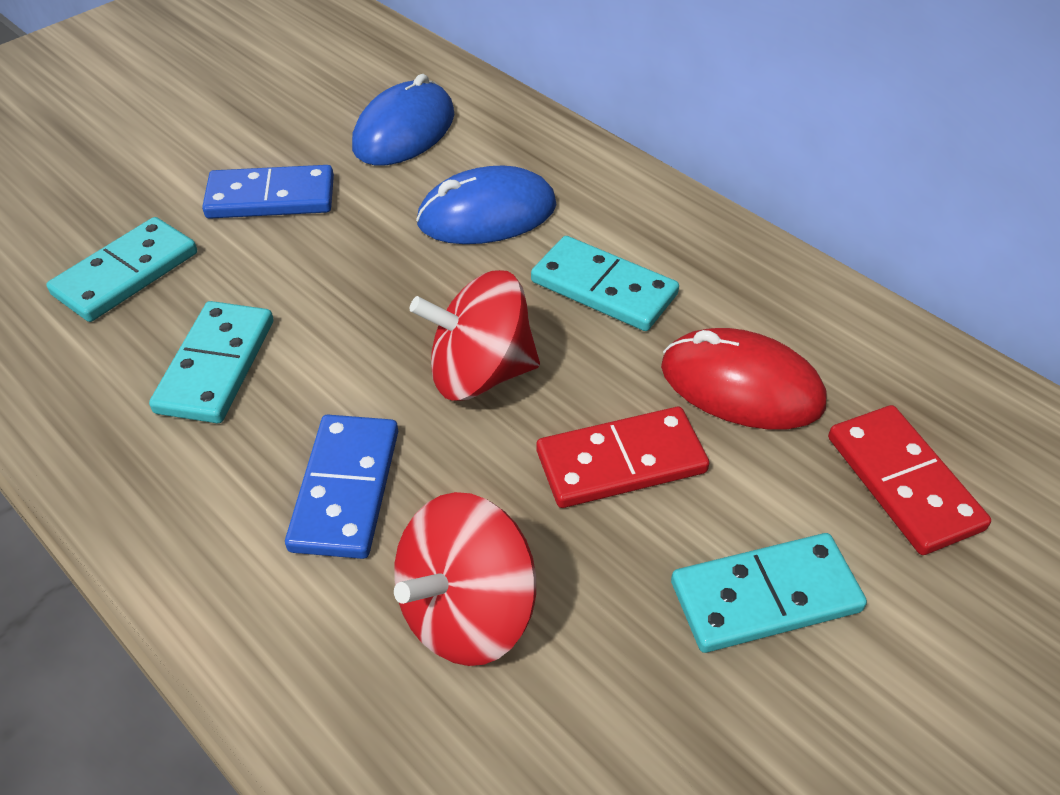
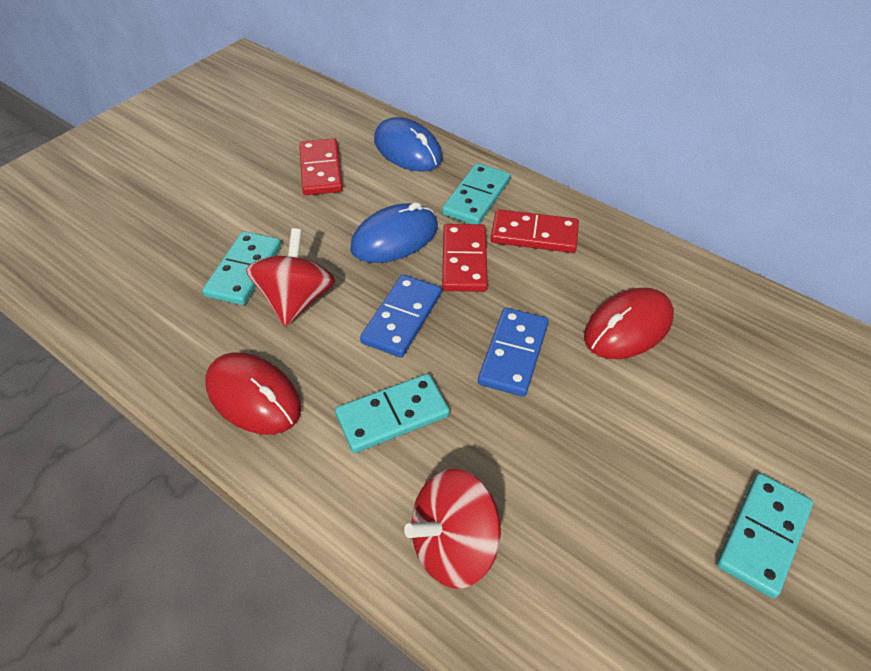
red domino: 2 -> 3
red mouse: 1 -> 2

